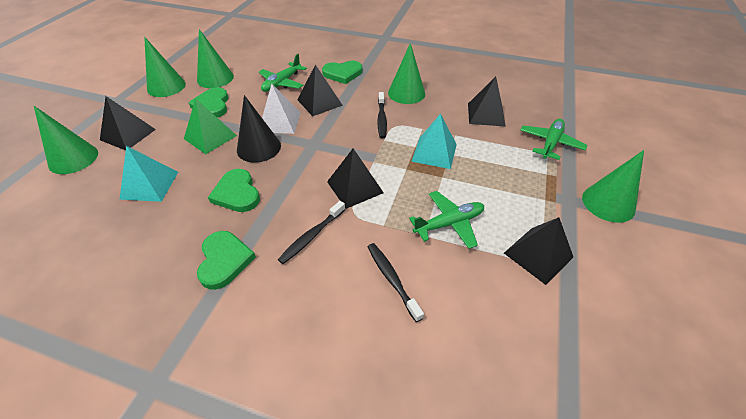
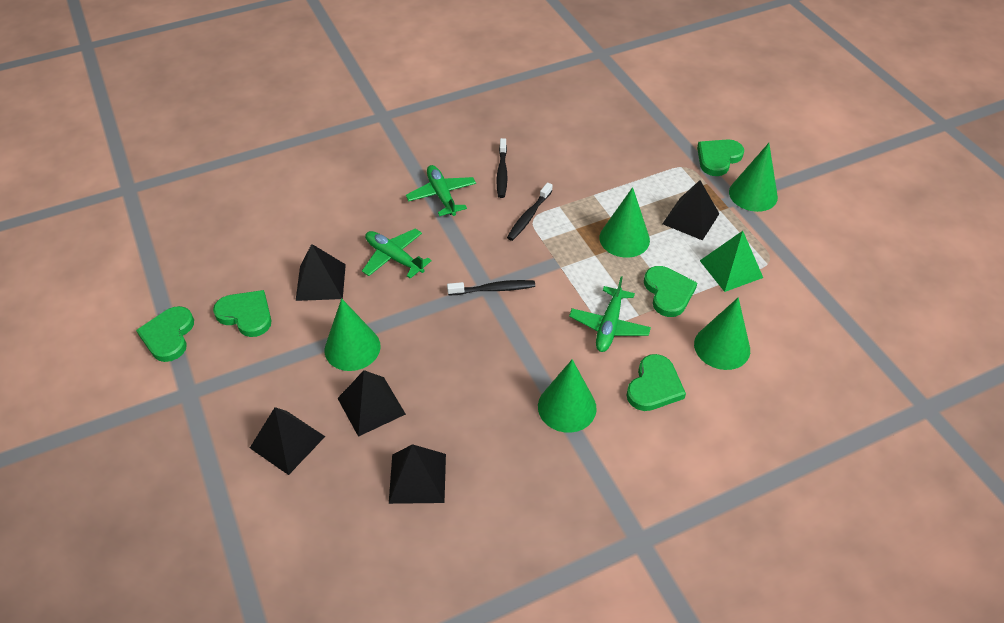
black cone: 1 -> 0
green heart: 4 -> 5
turquoise pyramid: 2 -> 0
white pyramid: 1 -> 0

